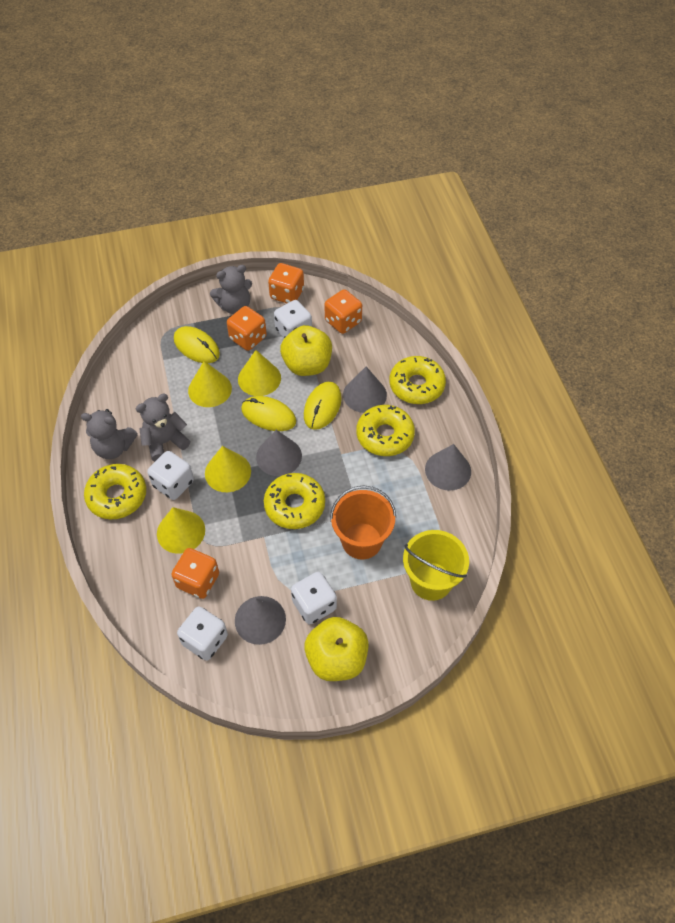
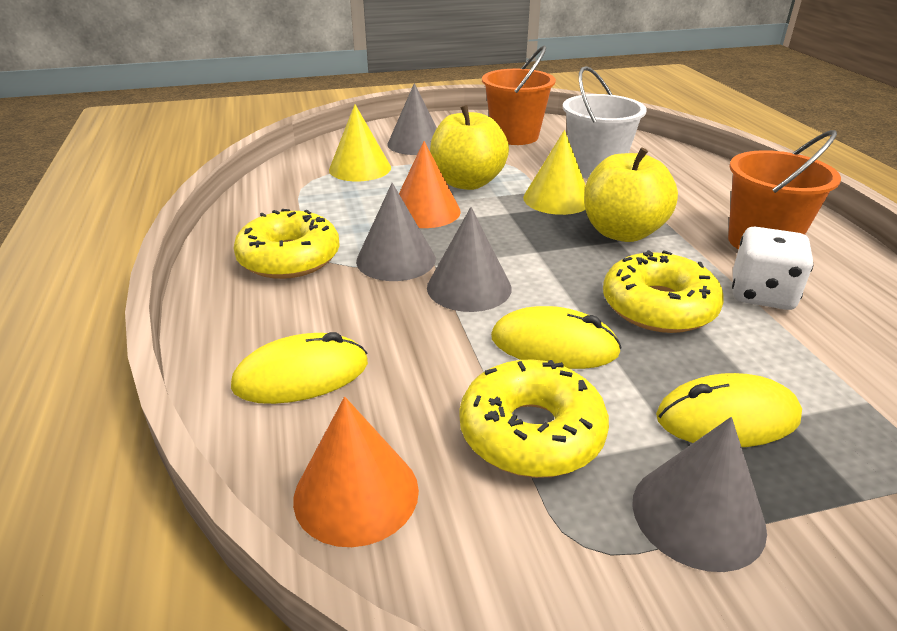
grey teddy bear: 3 -> 0
orange bucket: 1 -> 2
orange cone: 0 -> 2
orange dice: 4 -> 0
white bucket: 0 -> 1
white dice: 4 -> 1
yellow bucket: 1 -> 0
yellow cone: 4 -> 2
yellow donut: 4 -> 3

